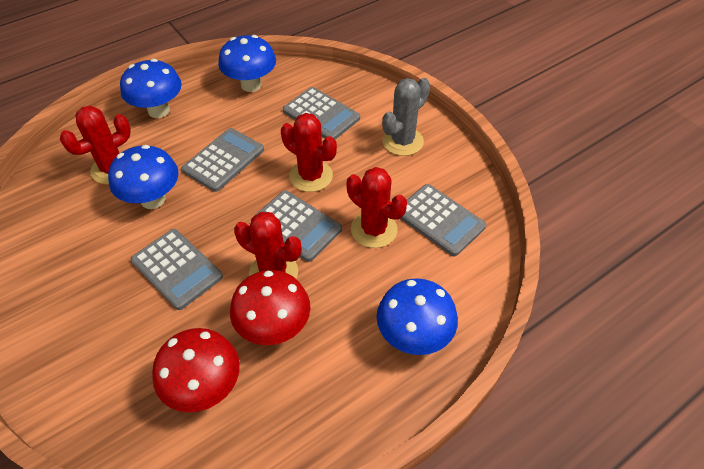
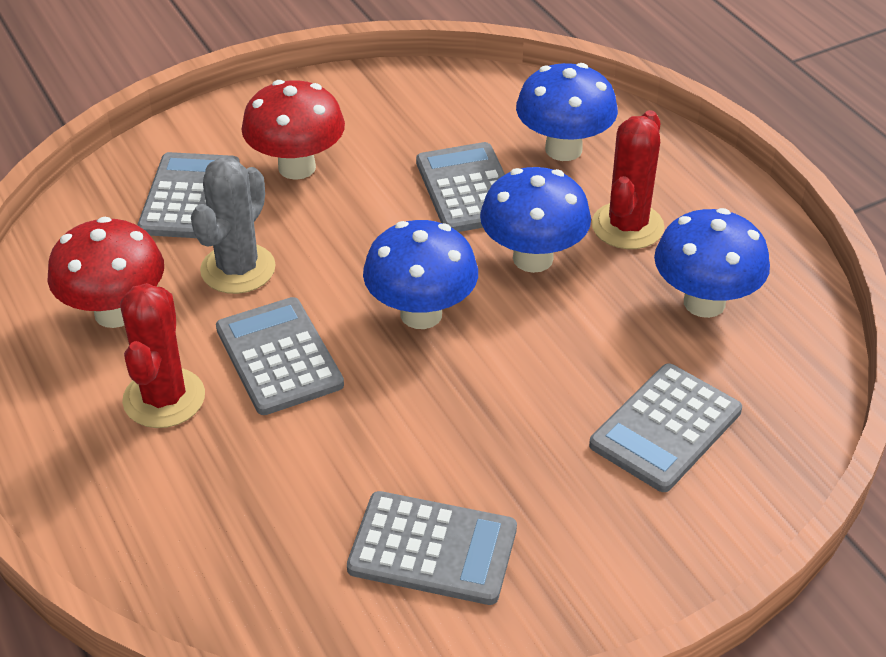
red cactus: 4 -> 2

